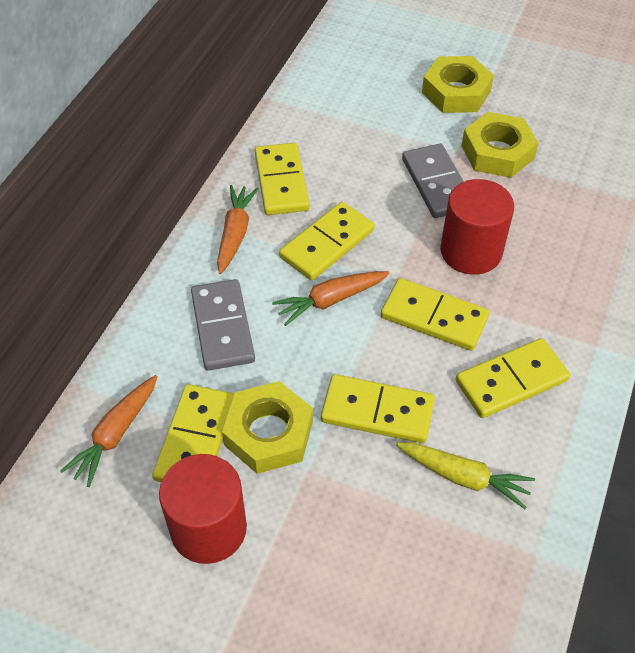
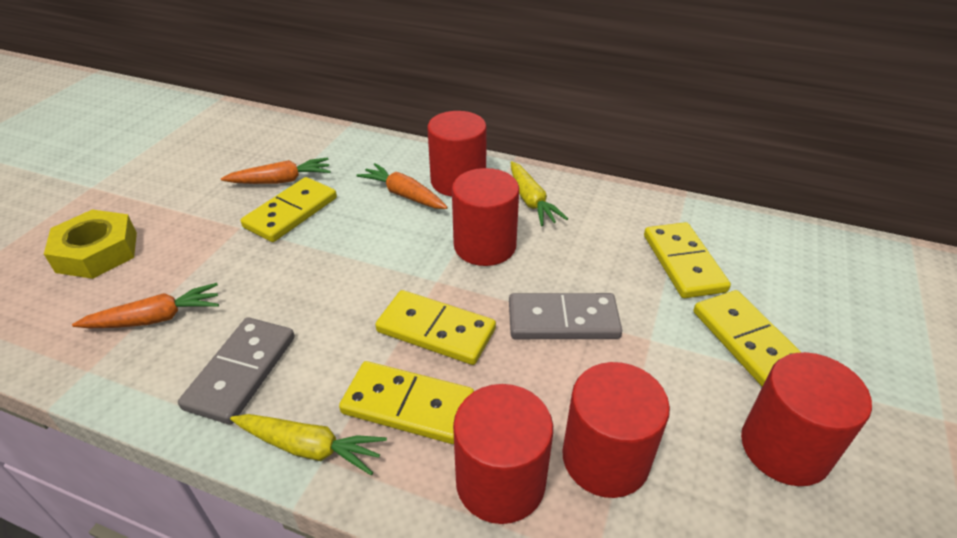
red cylinder: 2 -> 5
yellow carrot: 1 -> 2
yellow domino: 6 -> 5
yellow nut: 3 -> 1

